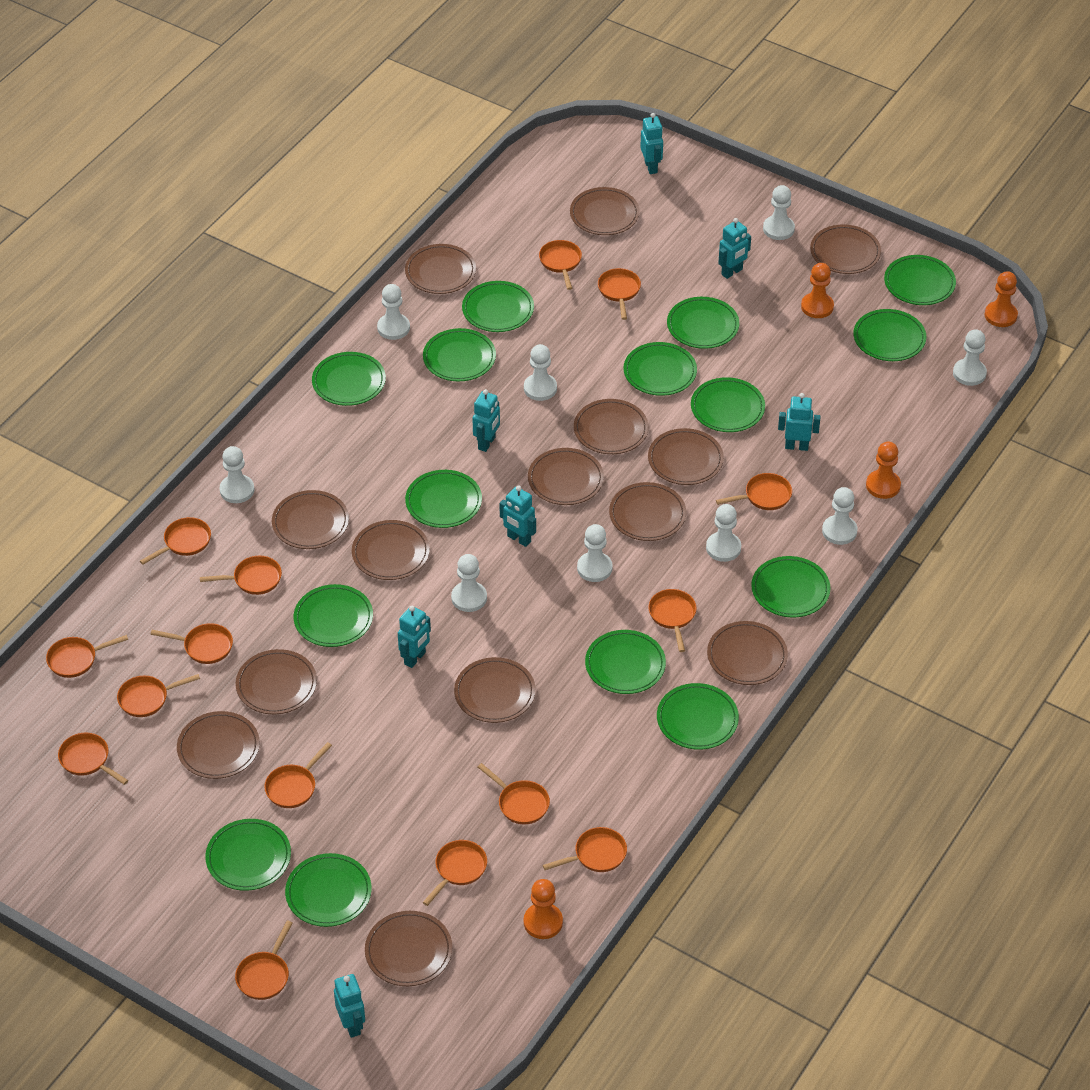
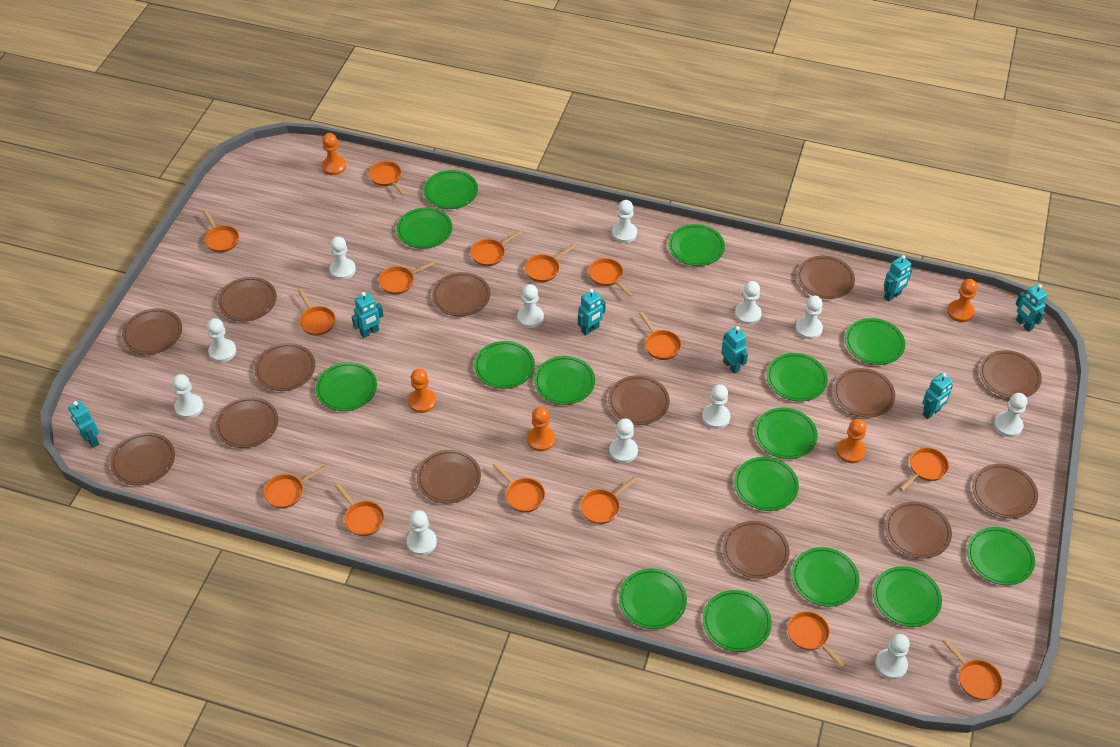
orange pawn: 4 -> 5
white pawn: 9 -> 12

